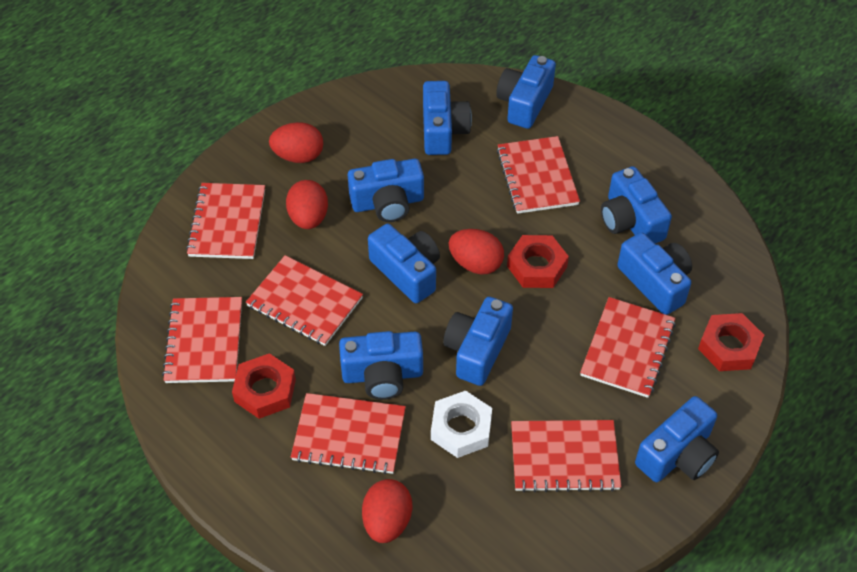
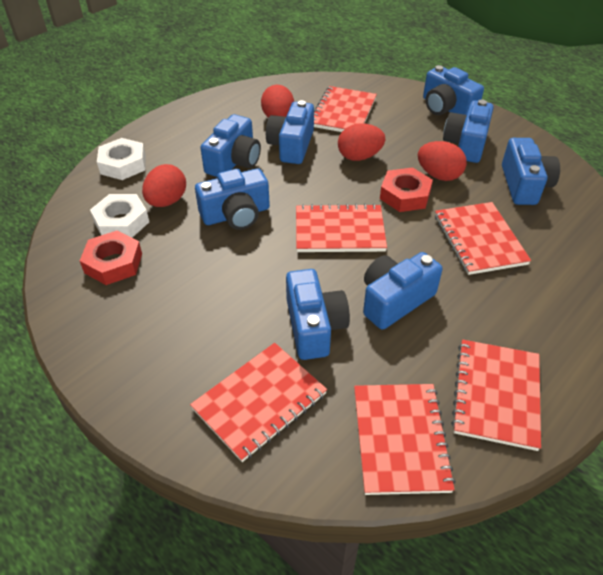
blue camera: 9 -> 8
red notebook: 7 -> 6
red nut: 3 -> 2
white nut: 1 -> 2

